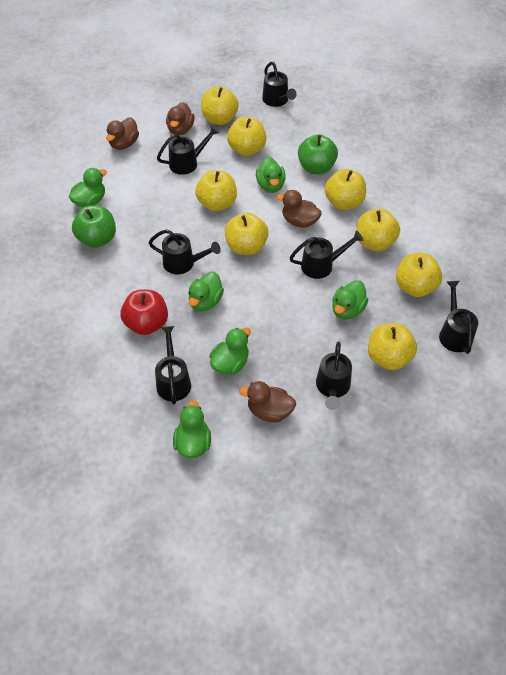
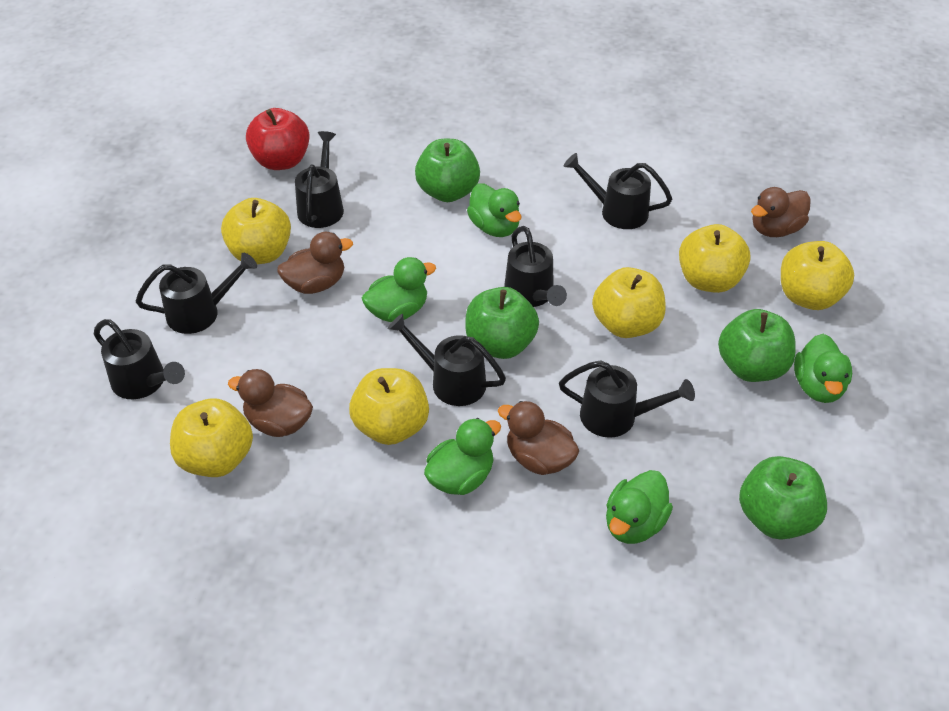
green apple: 2 -> 4
green duck: 6 -> 5
yellow apple: 8 -> 6

